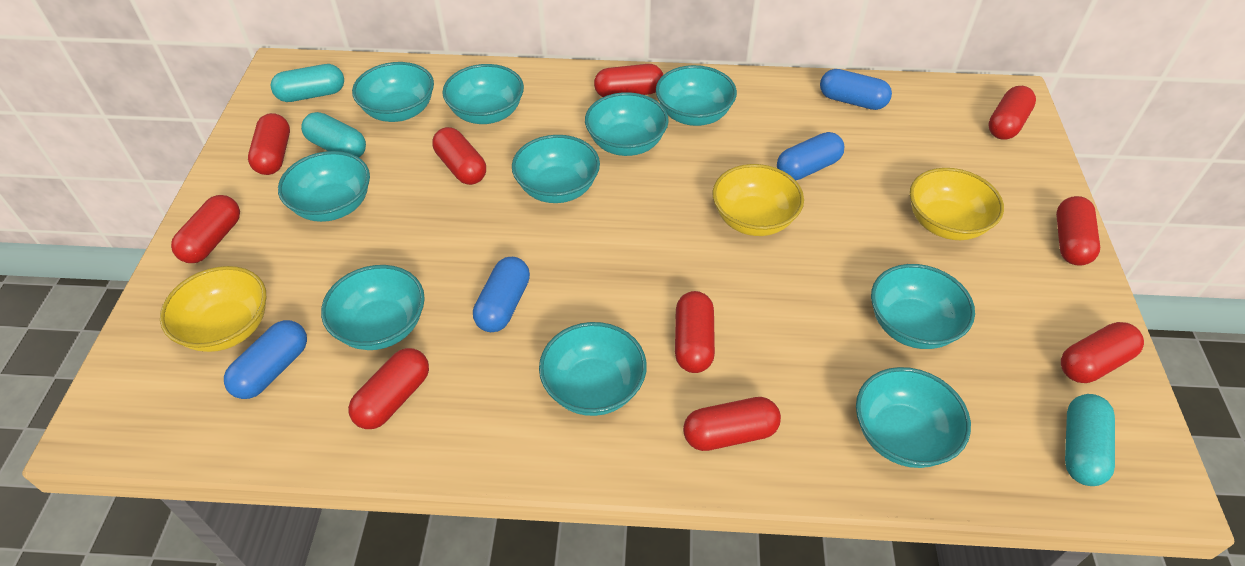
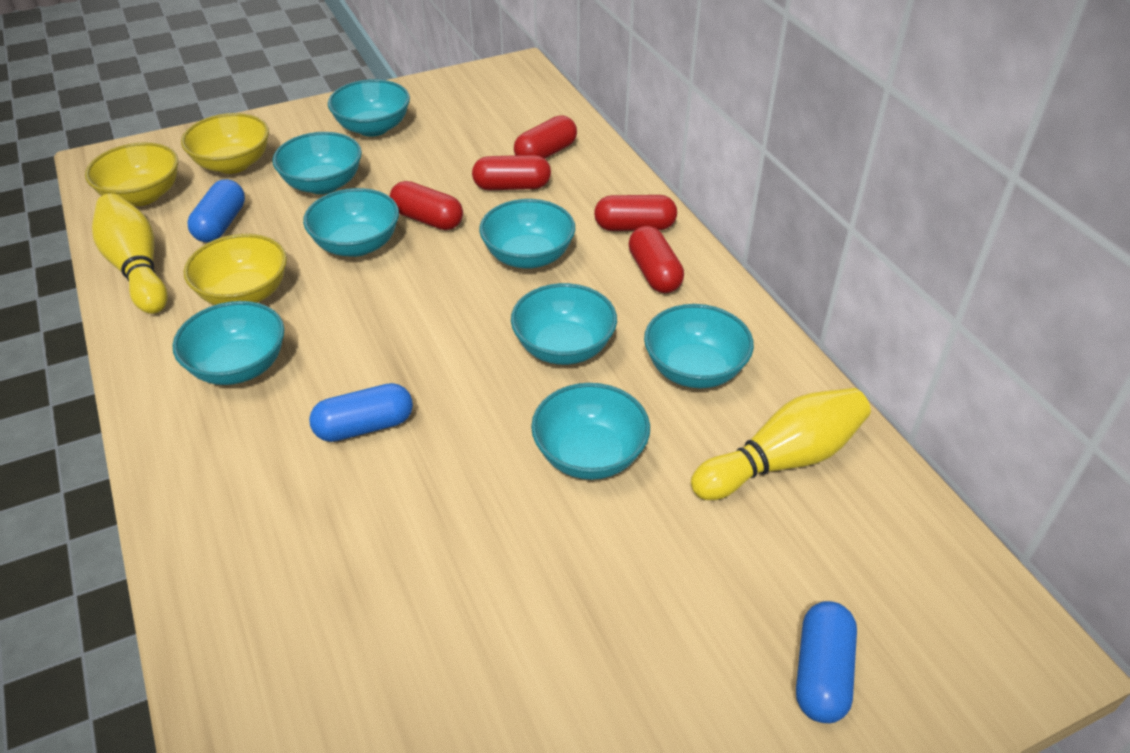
blue capsule: 4 -> 3
red capsule: 10 -> 5
turquoise bowl: 10 -> 8
turquoise capsule: 3 -> 0
yellow bowling pin: 0 -> 2

